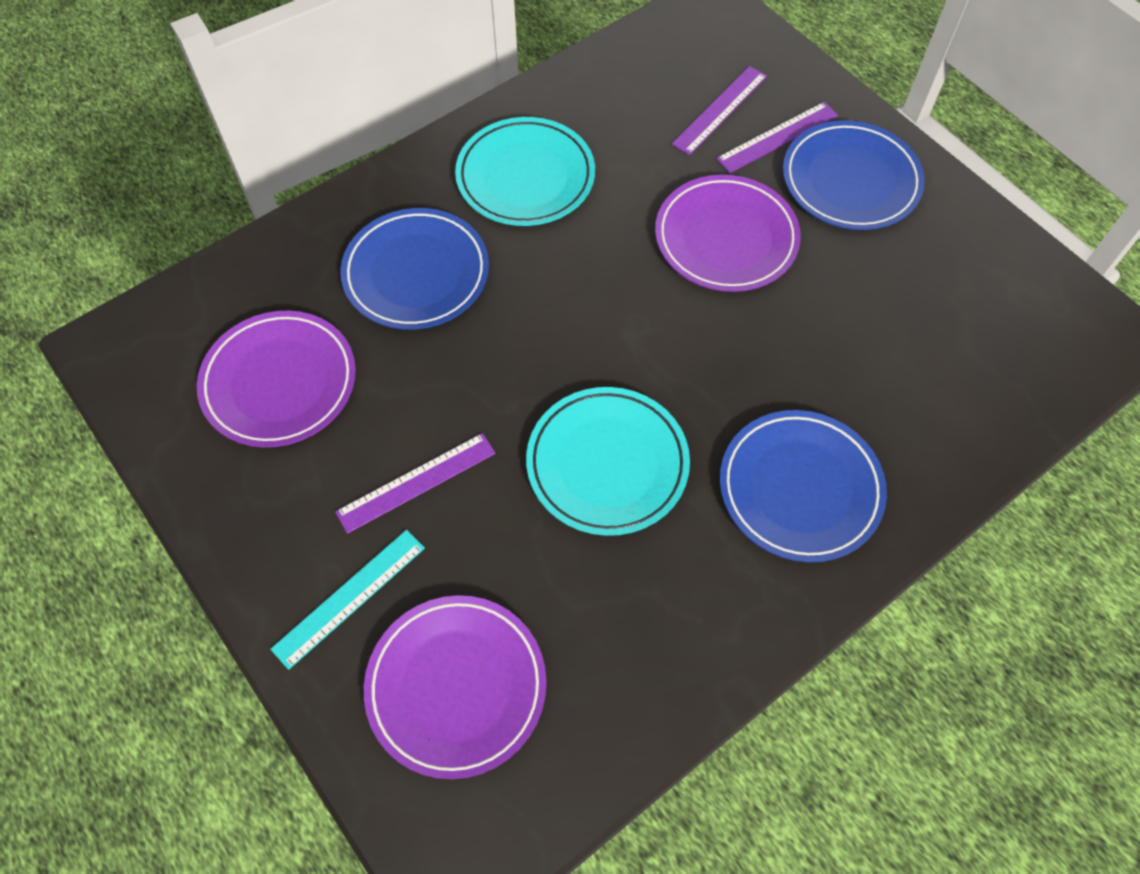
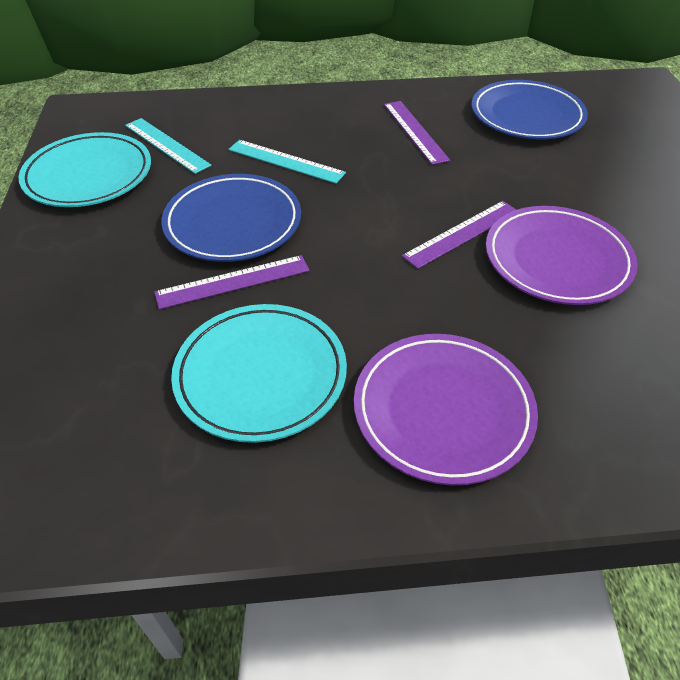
blue plate: 3 -> 2
purple plate: 3 -> 2
turquoise ruler: 1 -> 2

